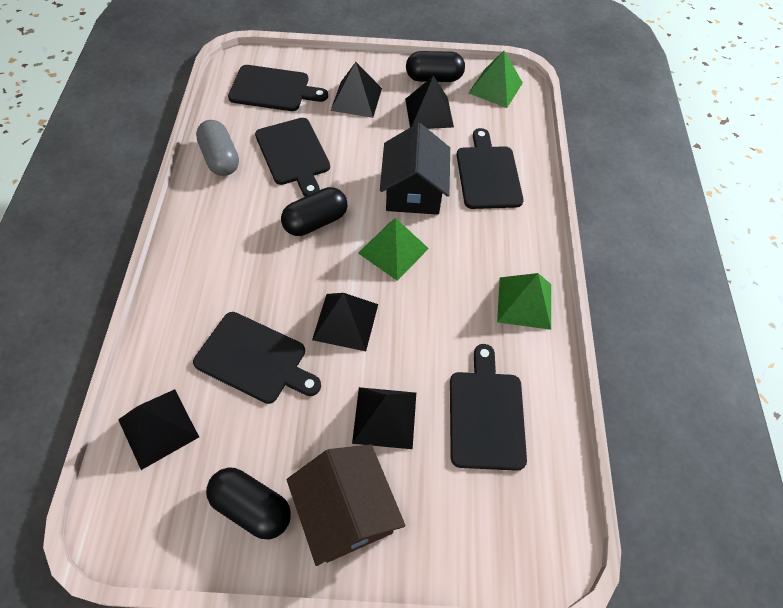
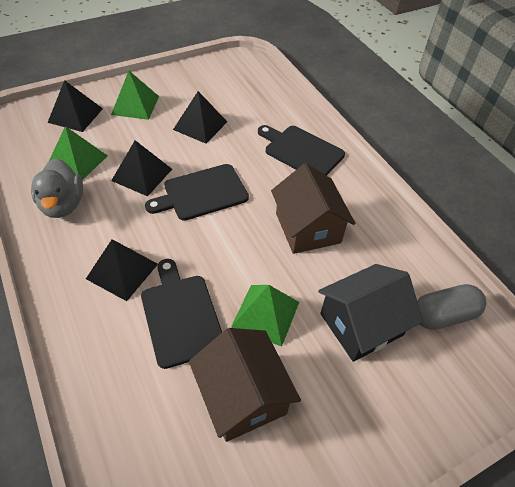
black capsule: 3 -> 0
black cutting board: 5 -> 3
black pyramid: 5 -> 4
brown house: 1 -> 2
grey duck: 0 -> 1

